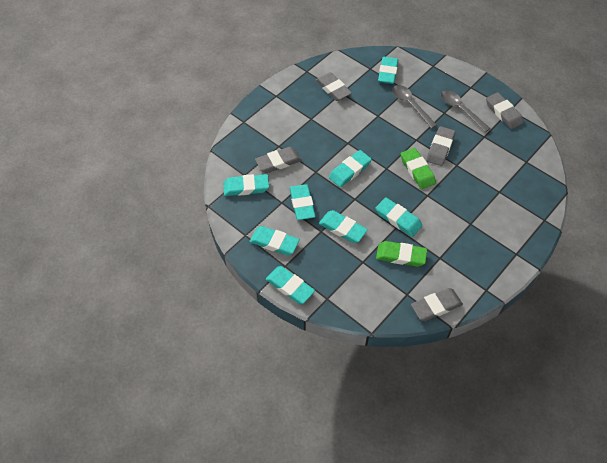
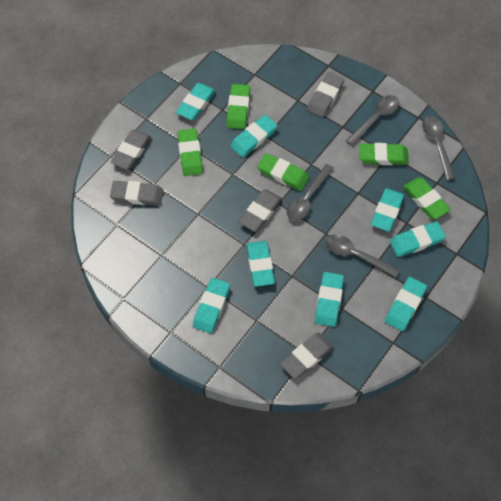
green eraser: 2 -> 5
grey spoon: 2 -> 4

